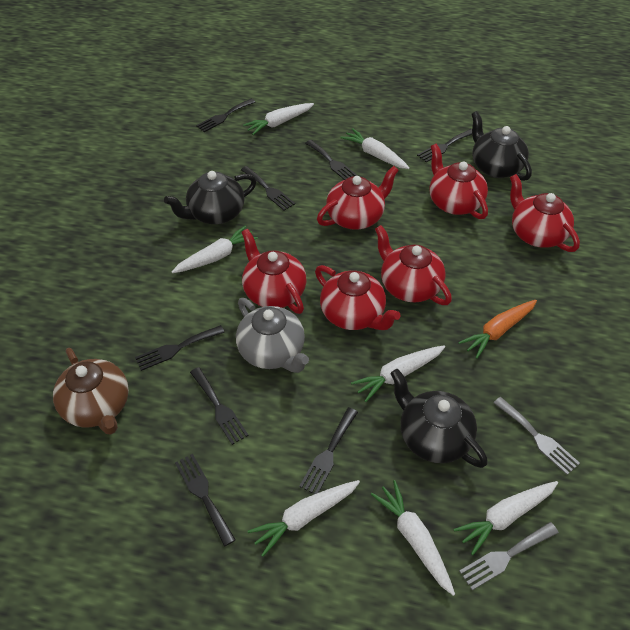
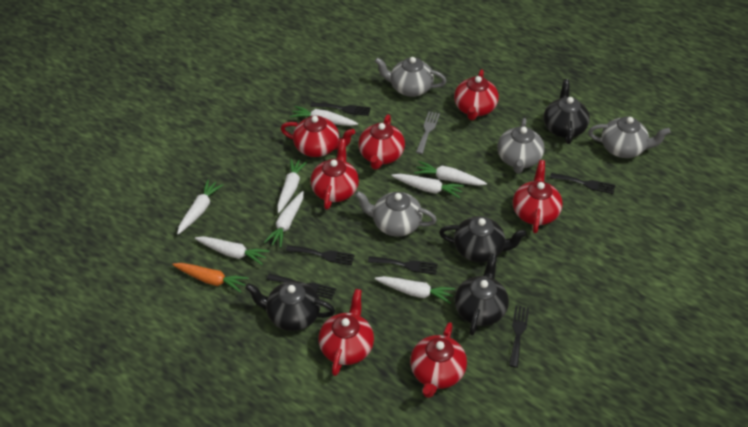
black fork: 8 -> 6
black teapot: 3 -> 4
brown teapot: 1 -> 0
grey fork: 2 -> 1
grey teapot: 1 -> 4
red teapot: 6 -> 7
white carrot: 7 -> 8

